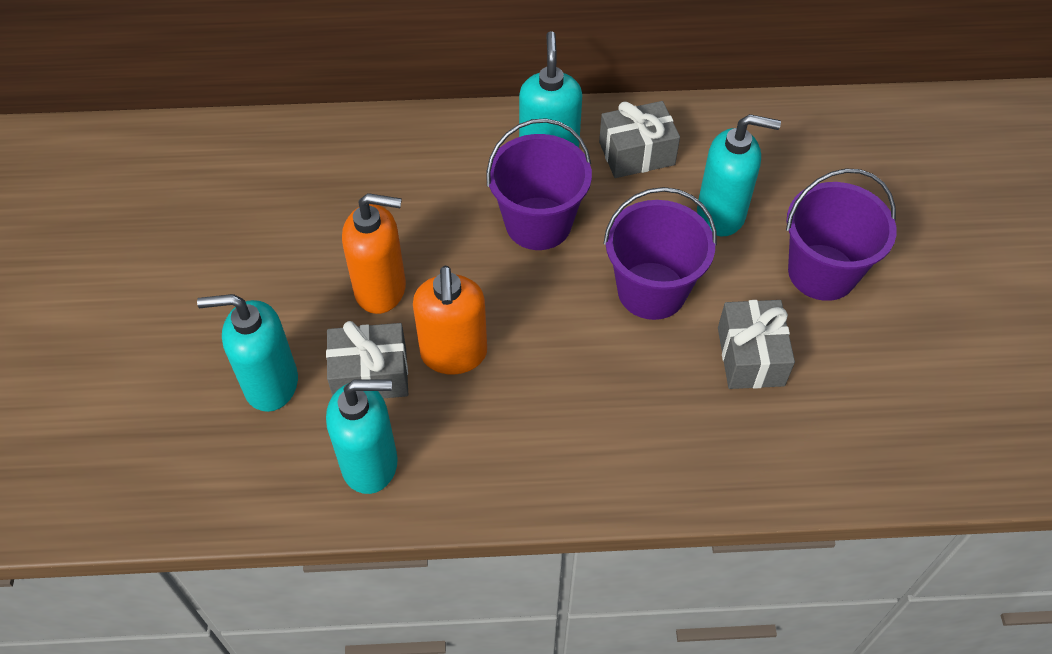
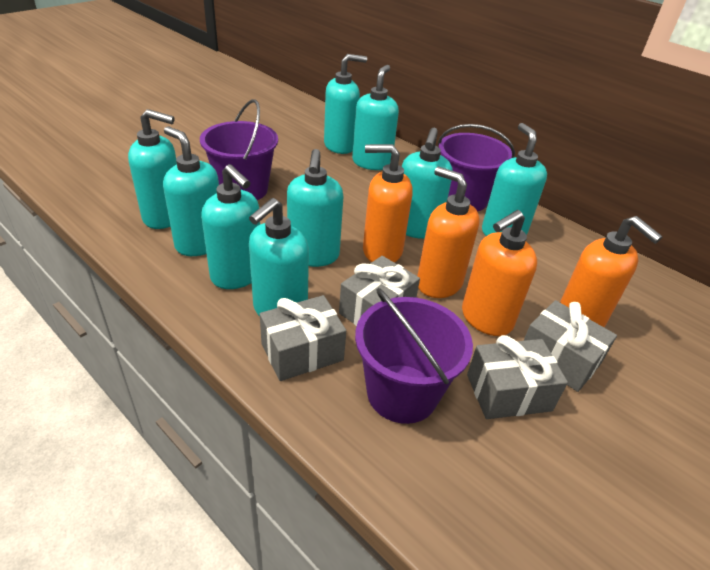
grey gift: 3 -> 4
orange soap dispenser: 2 -> 4
turquoise soap dispenser: 4 -> 9

